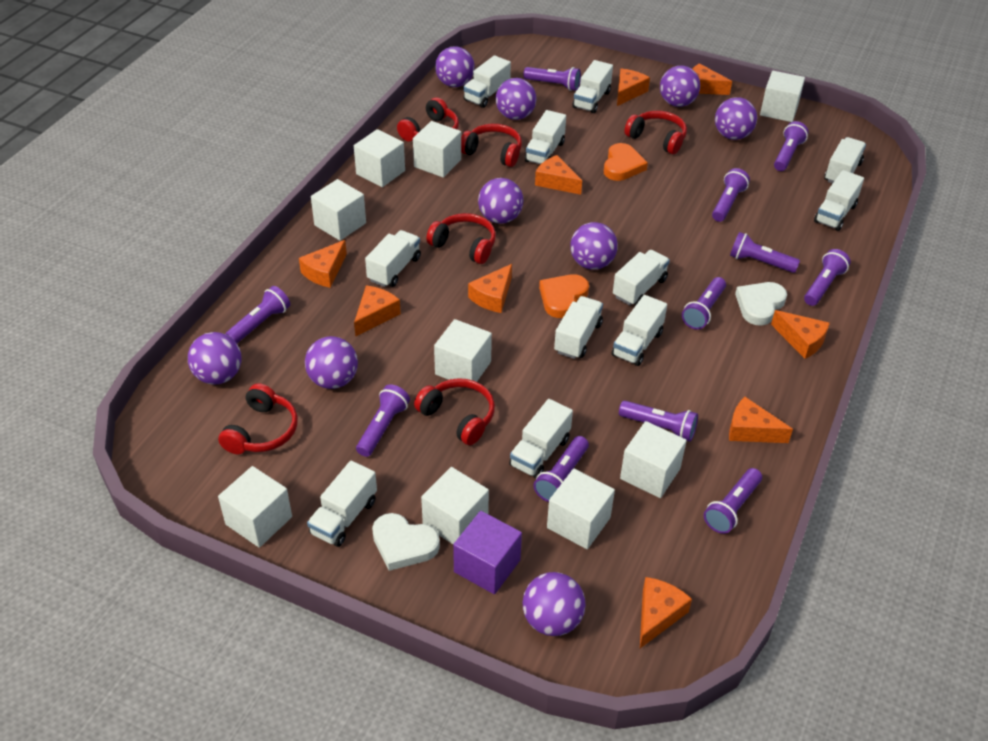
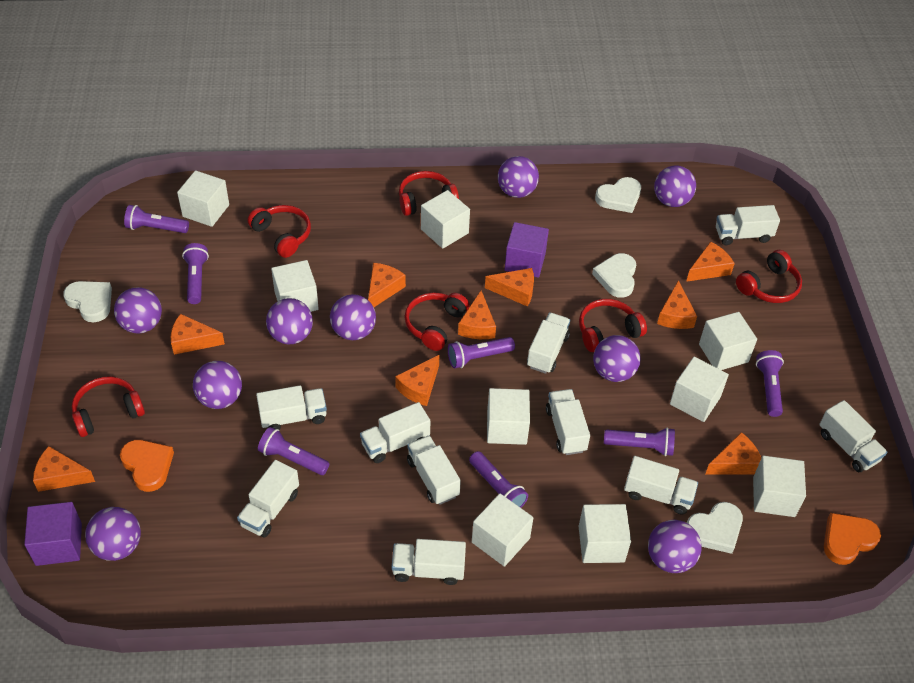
purple cube: 1 -> 2
purple flashlight: 11 -> 7
white heart: 2 -> 4
white truck: 11 -> 10

